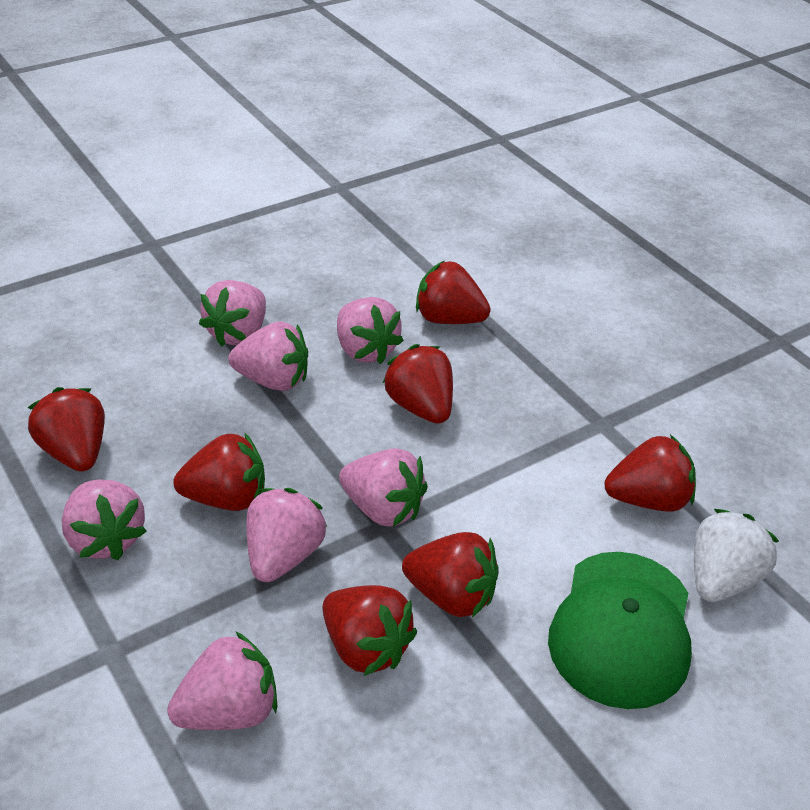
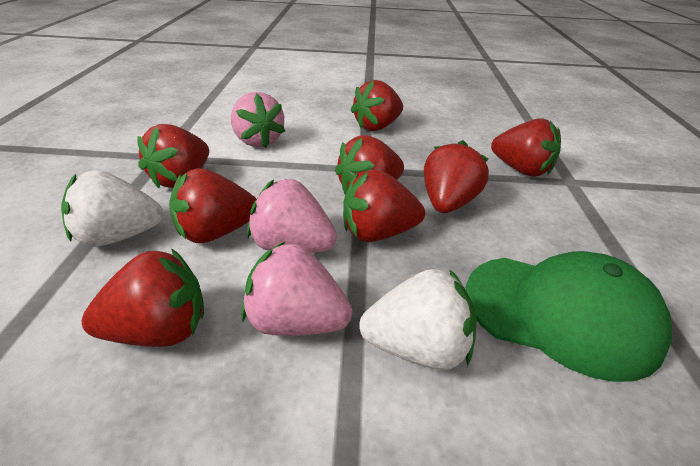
pink strawberry: 7 -> 3
red strawberry: 7 -> 8
white strawberry: 1 -> 2

